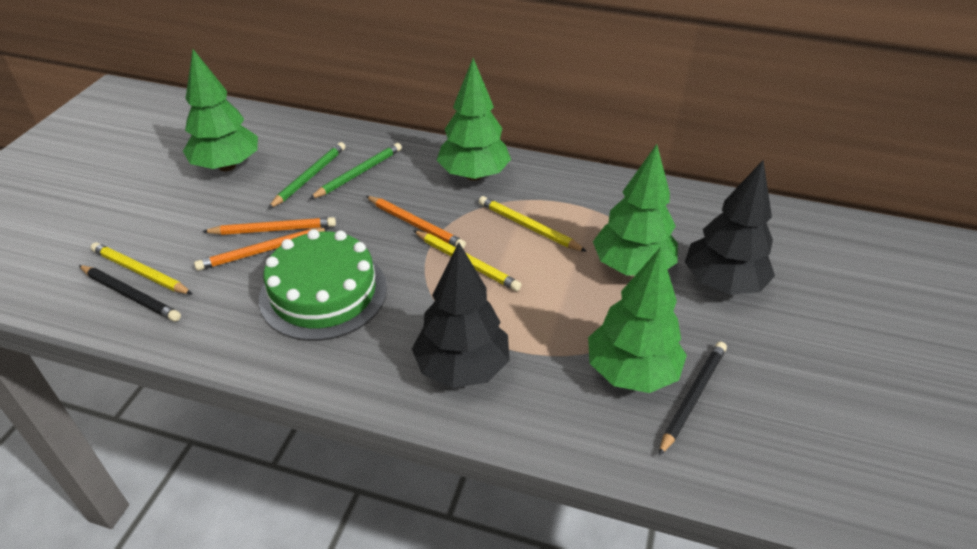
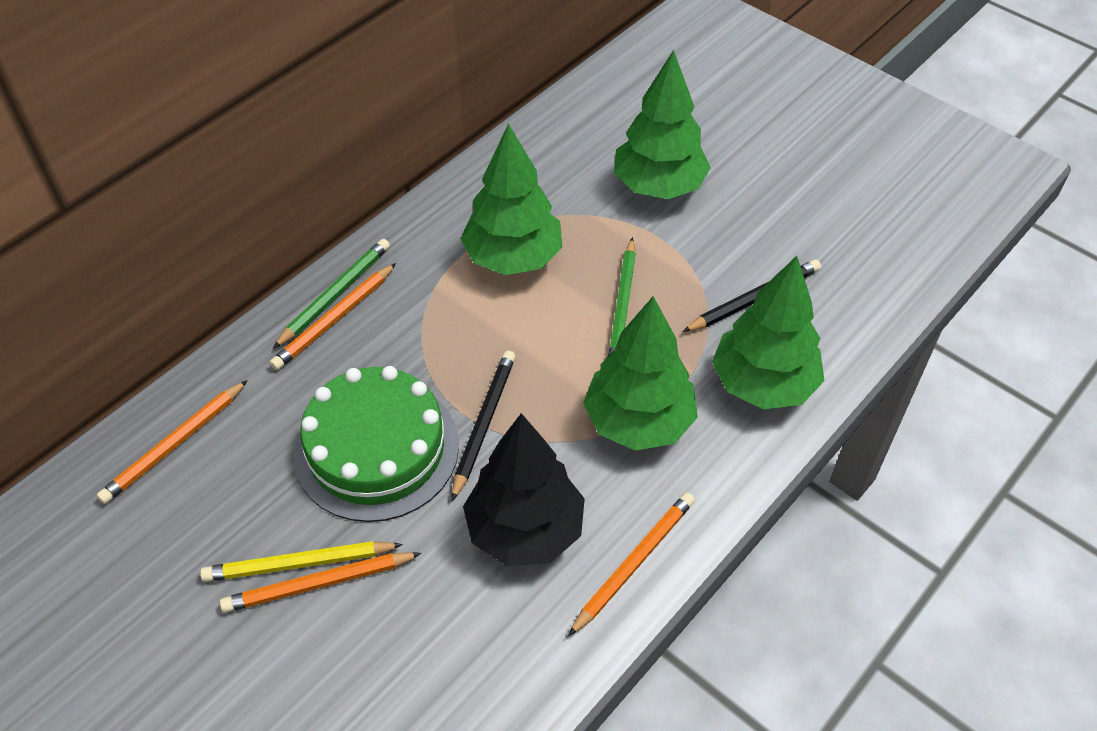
black tree: 2 -> 1
orange pencil: 3 -> 4
yellow pencil: 3 -> 1

